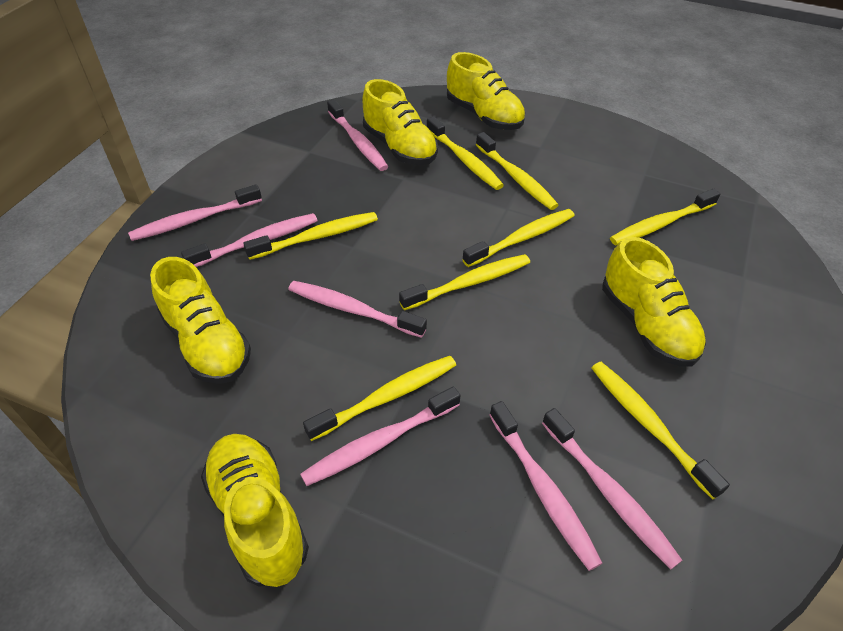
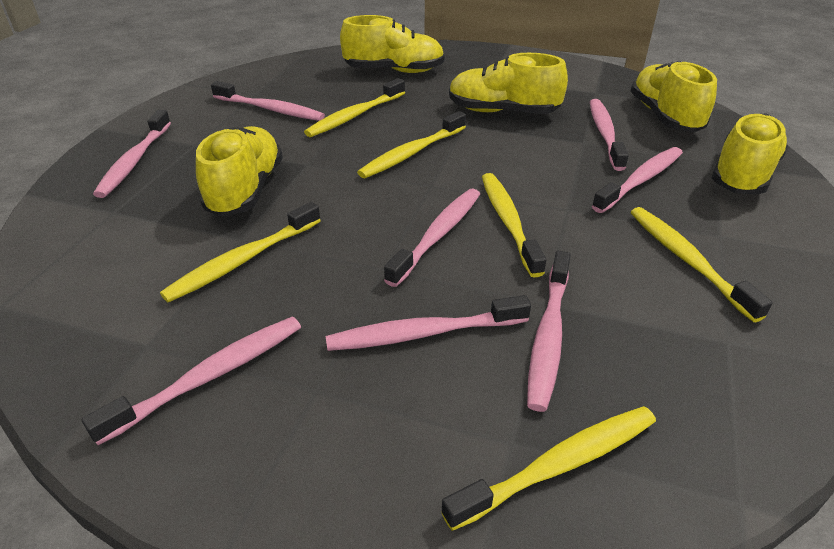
pink toothbrush: 7 -> 8
yellow toothbrush: 8 -> 6

